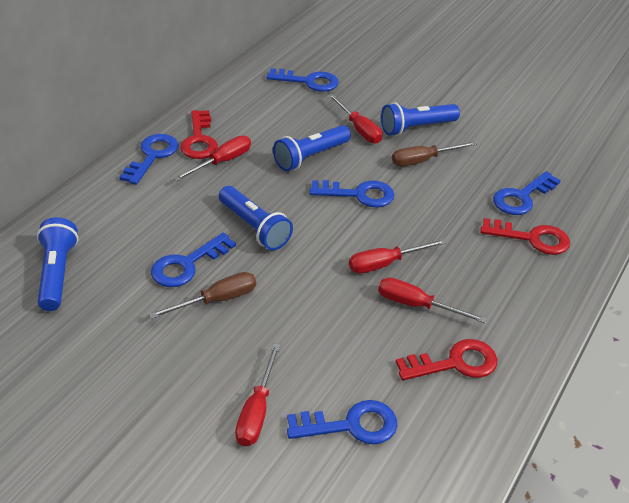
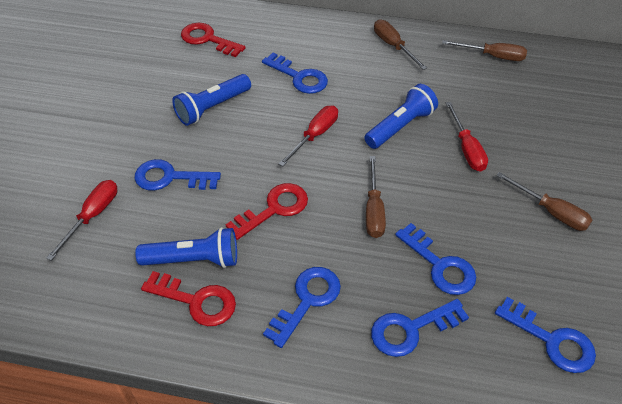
blue flashlight: 4 -> 3
brown screwdriver: 2 -> 4
red screwdriver: 5 -> 3

